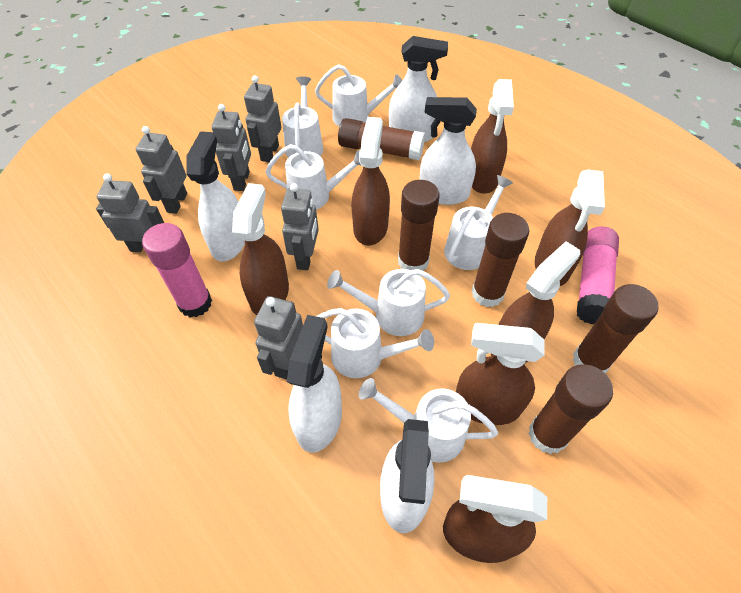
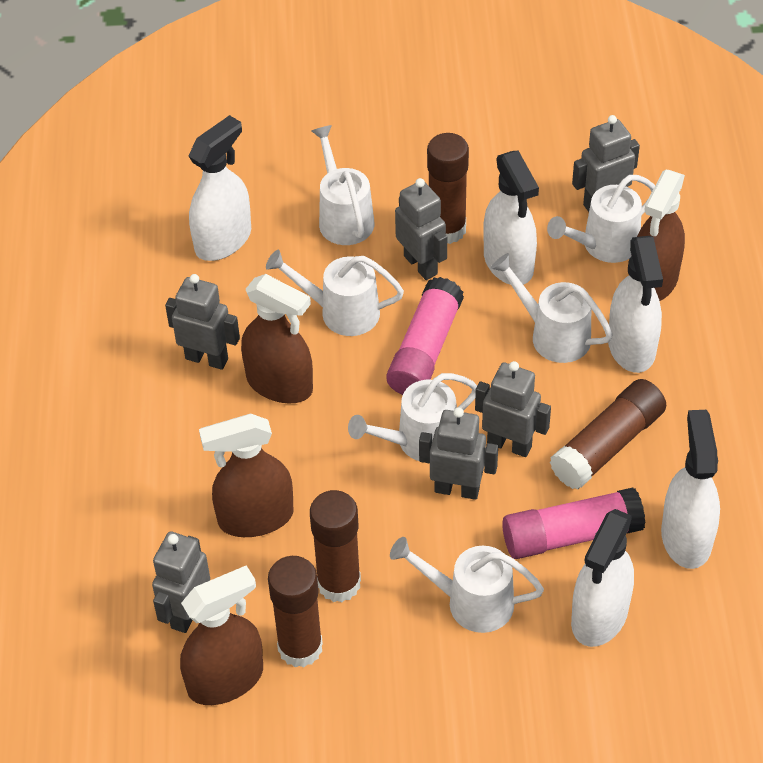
brown glue stick: 5 -> 4
brown spray bottle: 7 -> 4
white watering can: 7 -> 6

